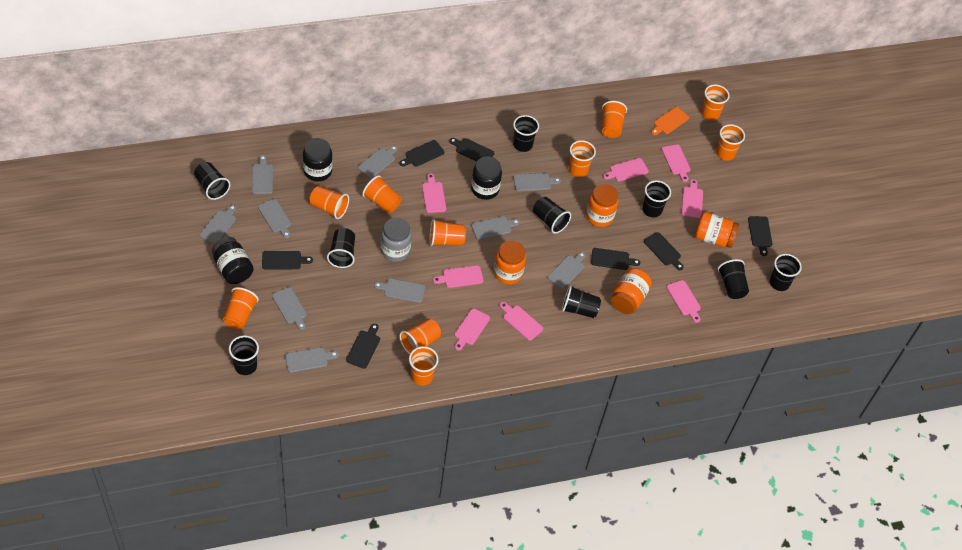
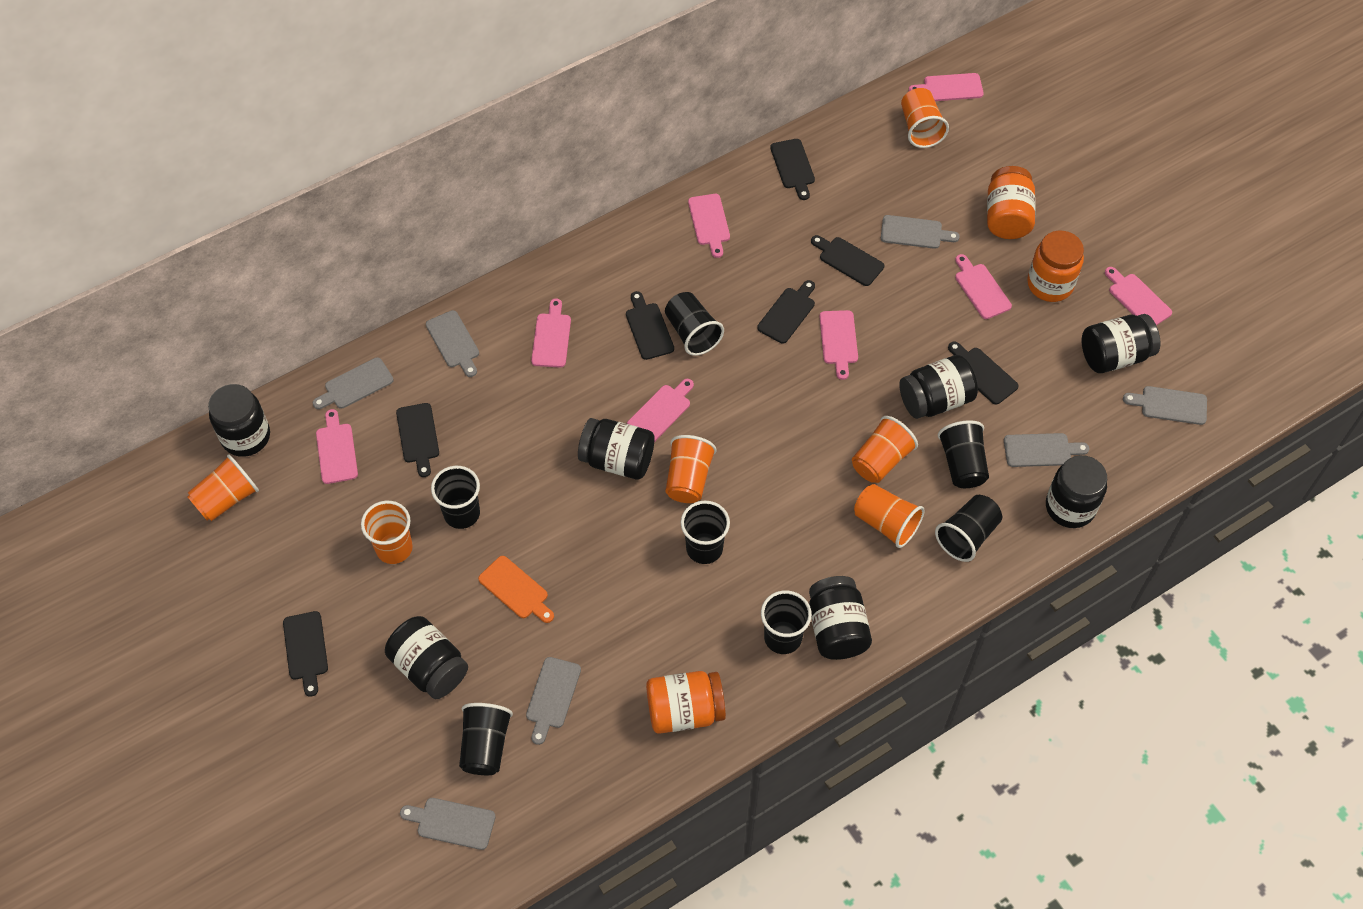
black cup: 9 -> 7
black jar: 3 -> 7
grey cutting board: 10 -> 7
grey jar: 1 -> 0
orange cup: 10 -> 6
orange jar: 4 -> 3

